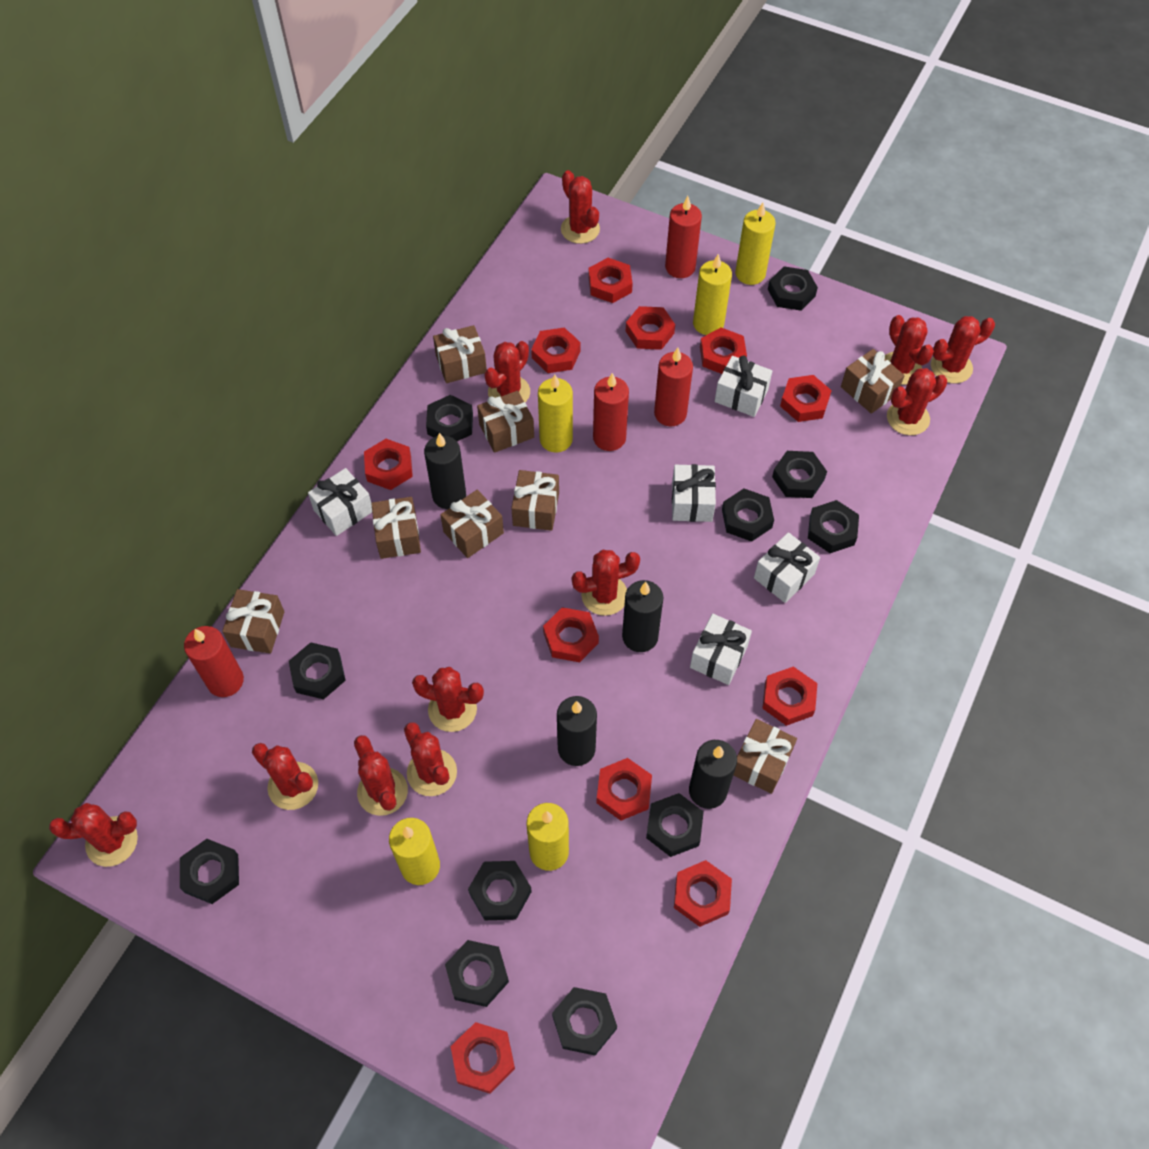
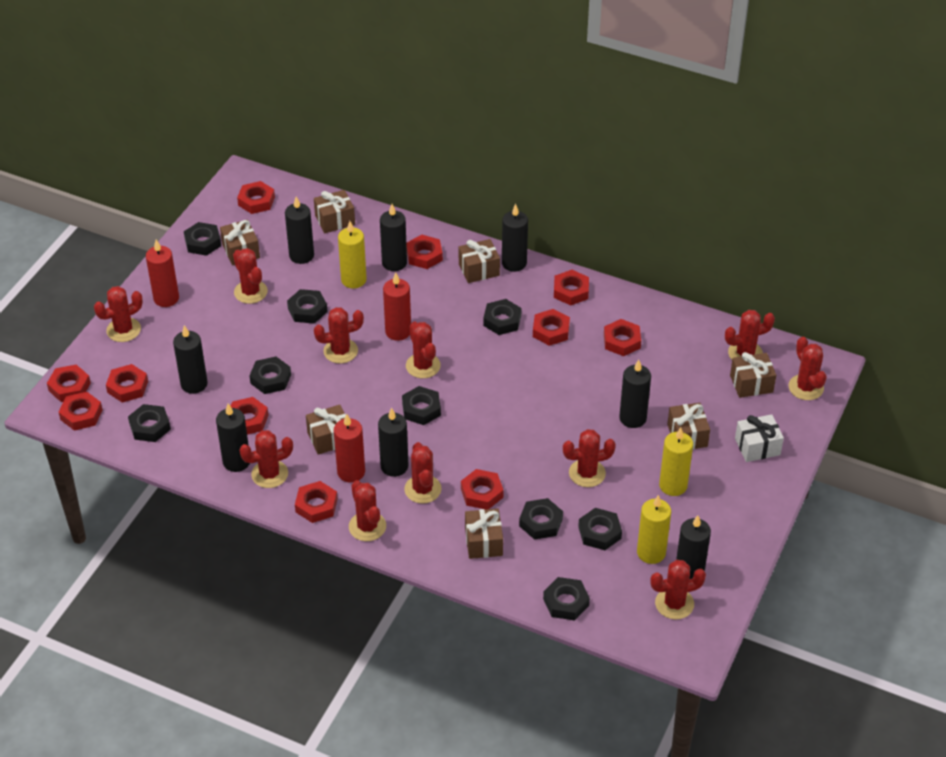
black candle: 4 -> 8
black nut: 11 -> 9
brown gift: 8 -> 7
red candle: 4 -> 3
white gift: 5 -> 1
yellow candle: 5 -> 3

